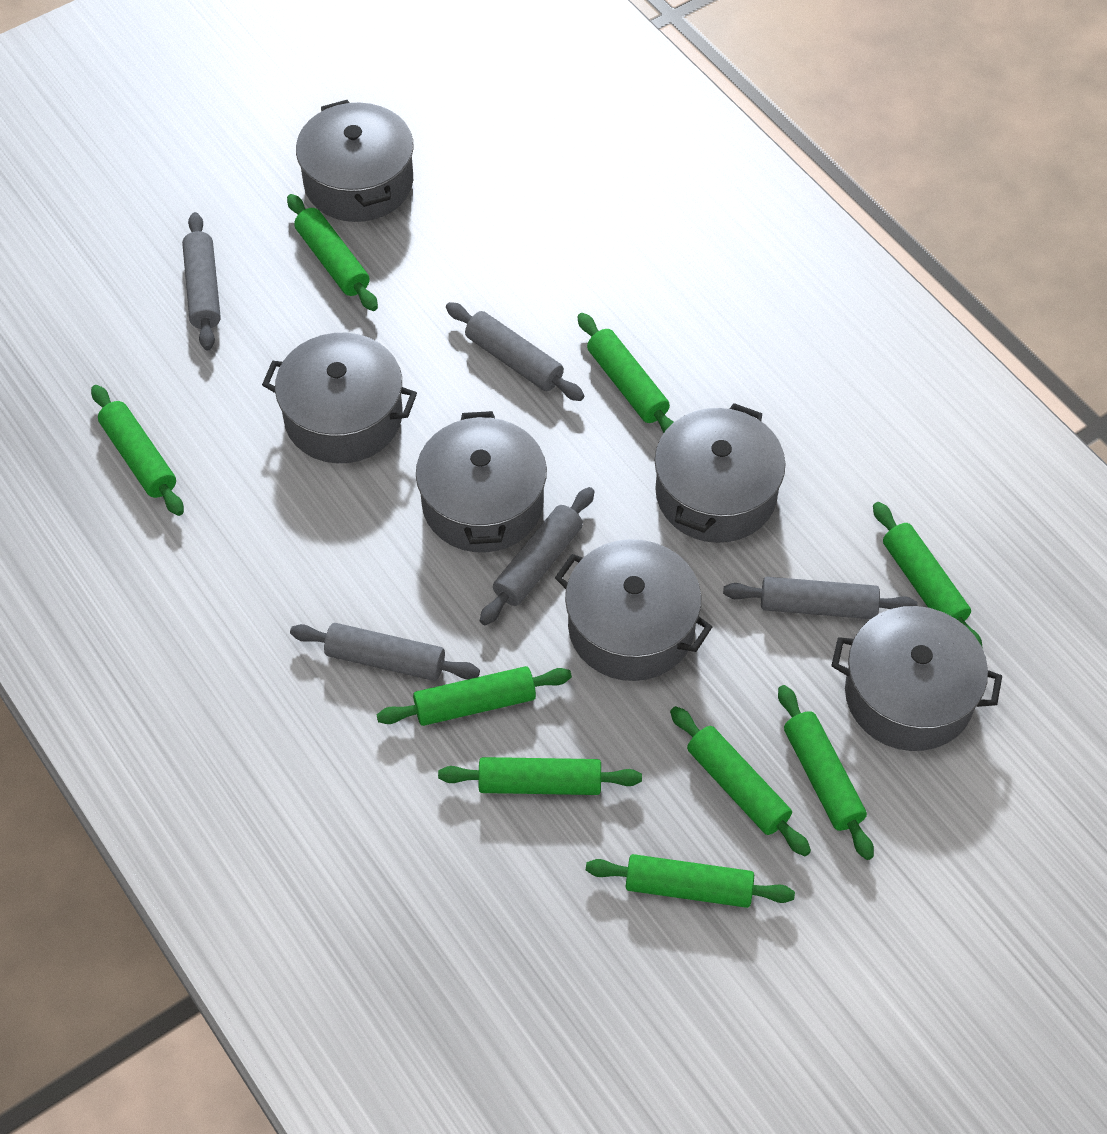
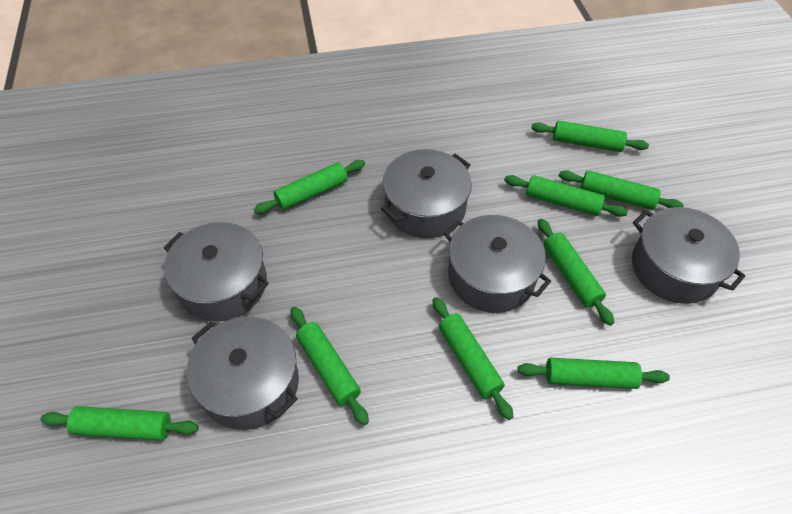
grey pot: 6 -> 5
grey rolling pin: 5 -> 0

